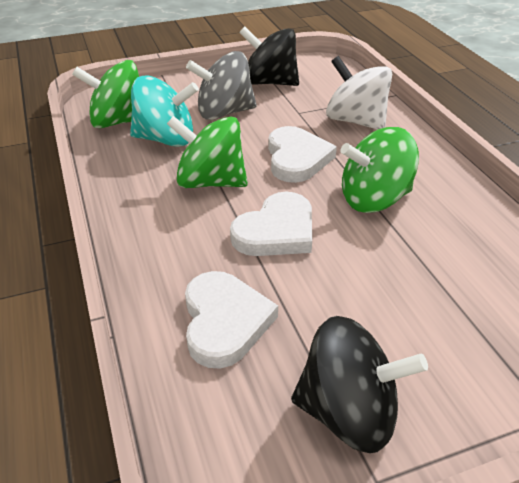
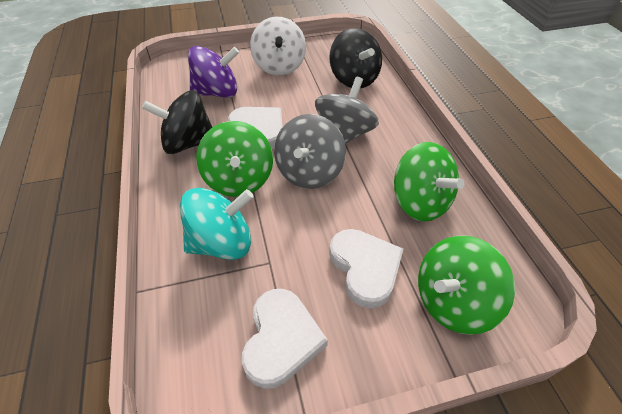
grey spinning top: 1 -> 2
purple spinning top: 0 -> 1

